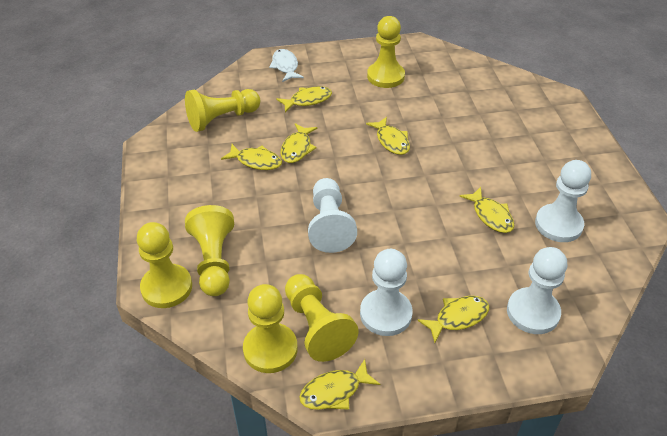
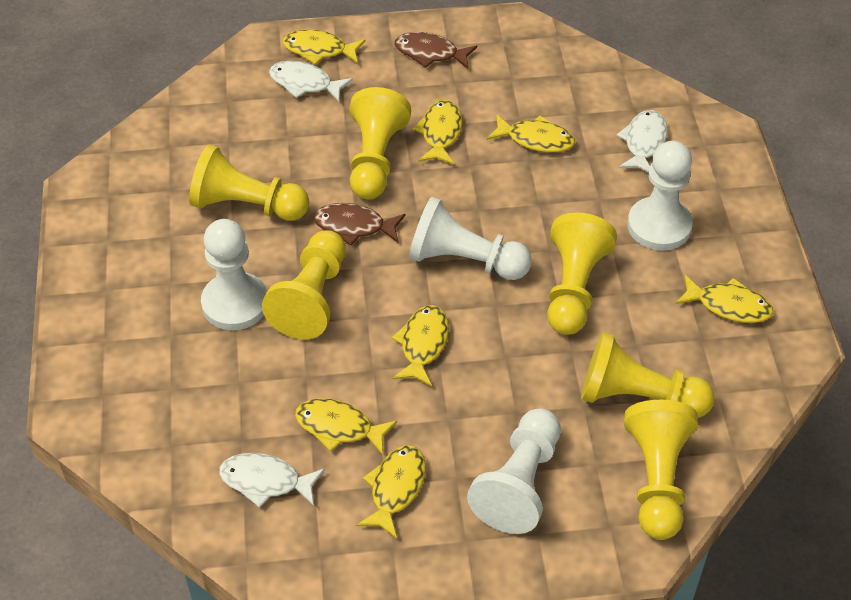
brown fish: 0 -> 2
white fish: 1 -> 3

